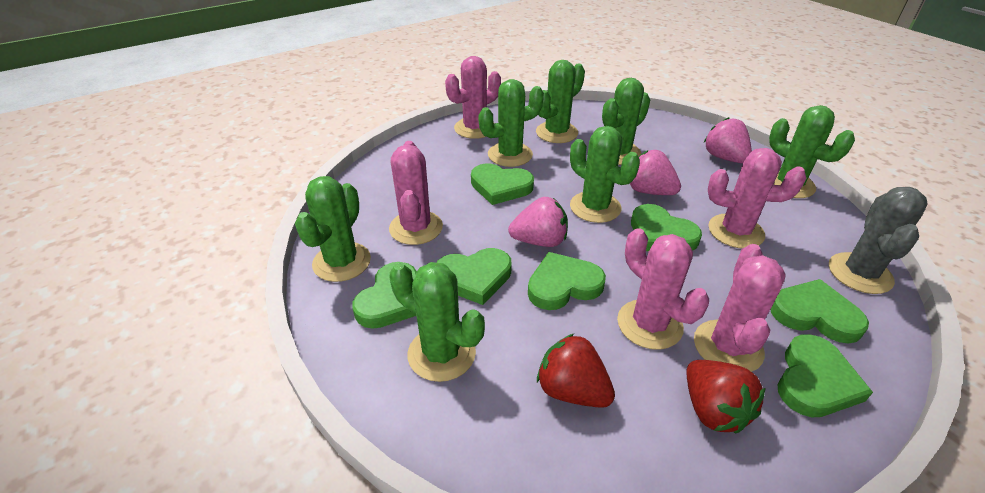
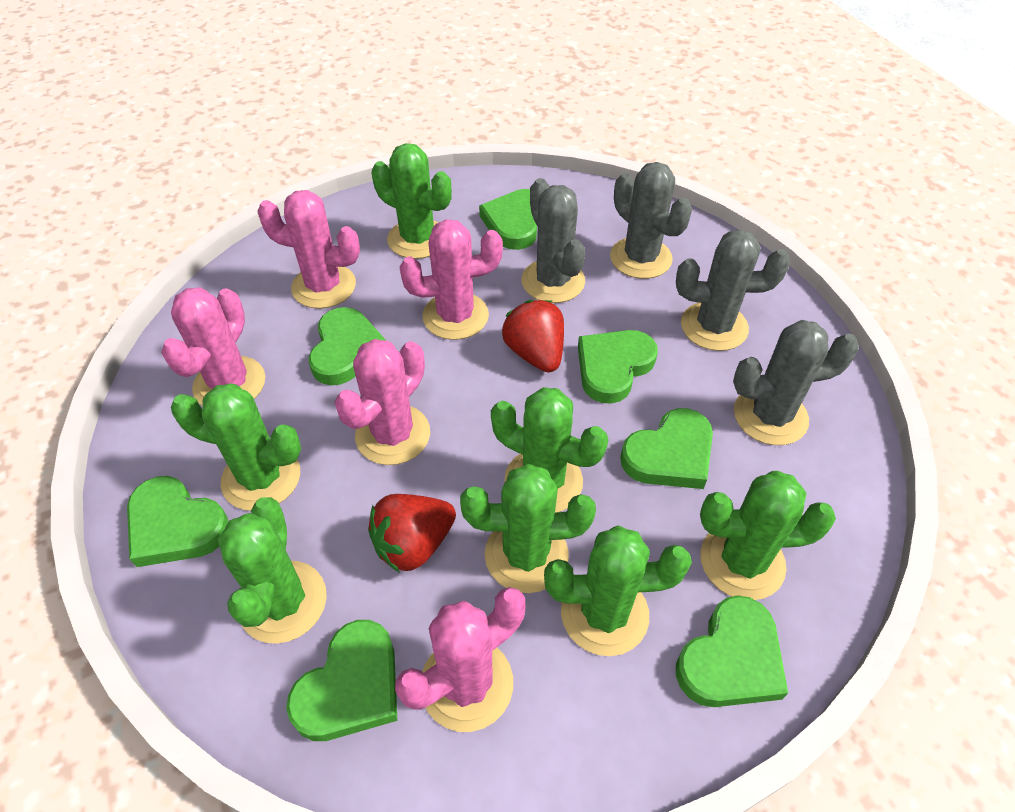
grey cactus: 1 -> 4
pink strawberry: 3 -> 0

